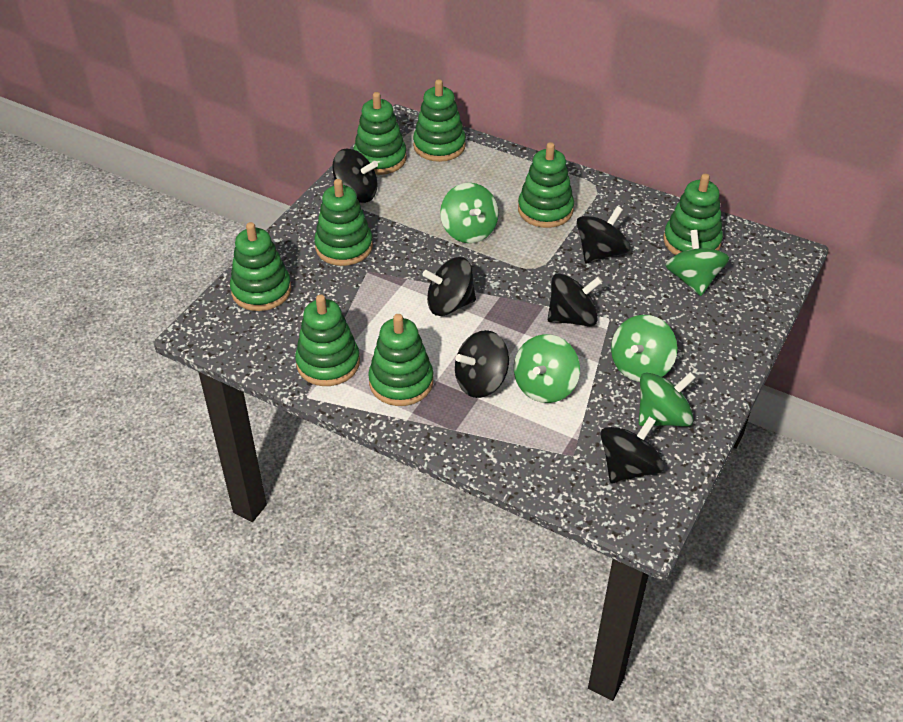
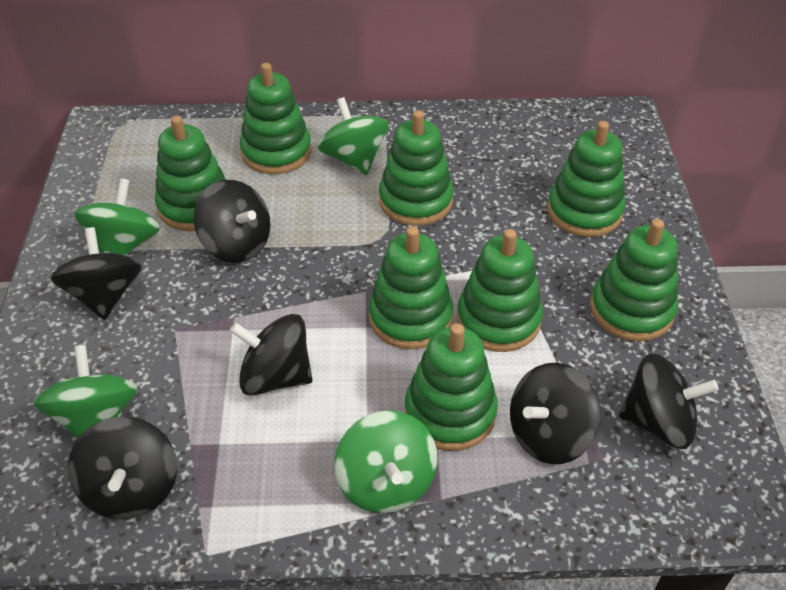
green spinning top: 5 -> 4

